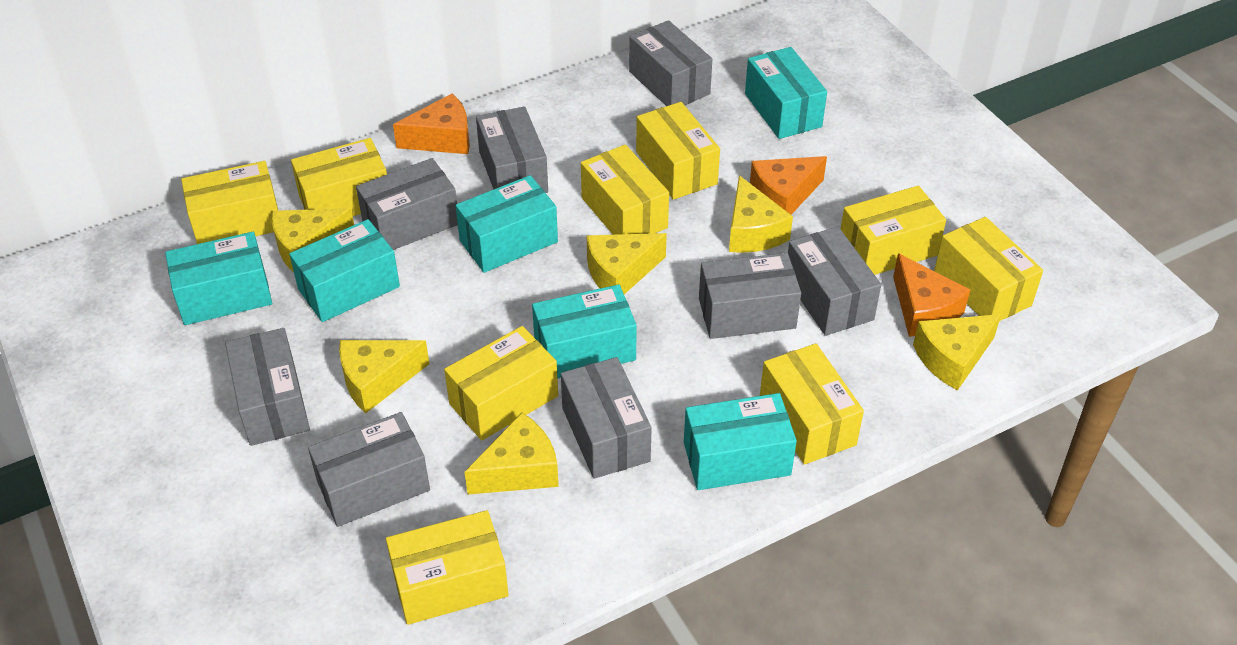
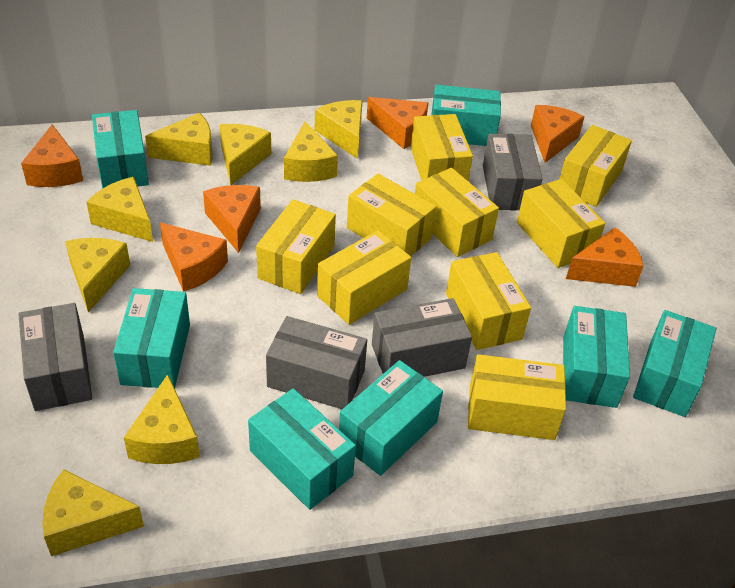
grey box: 8 -> 4
orange cheese: 3 -> 6
turquoise box: 6 -> 7
yellow cheese: 6 -> 8

